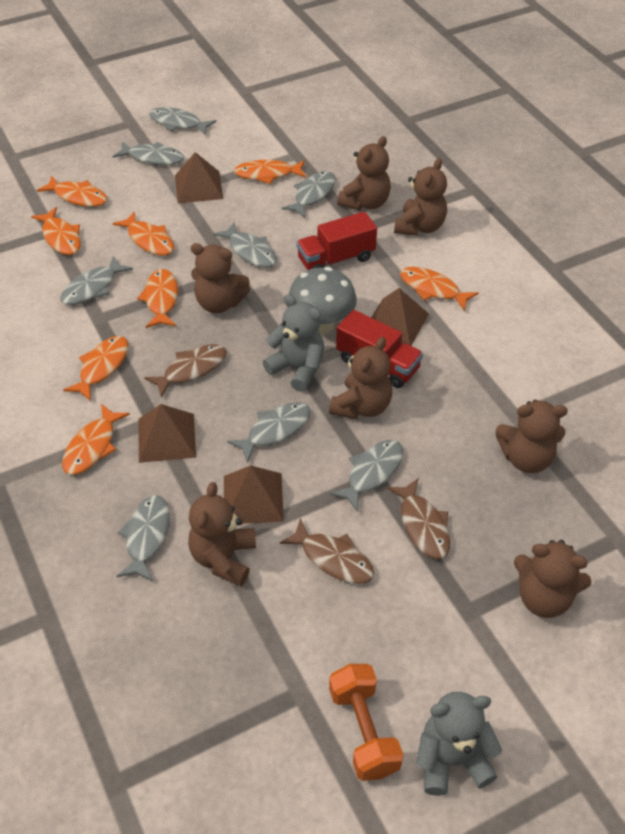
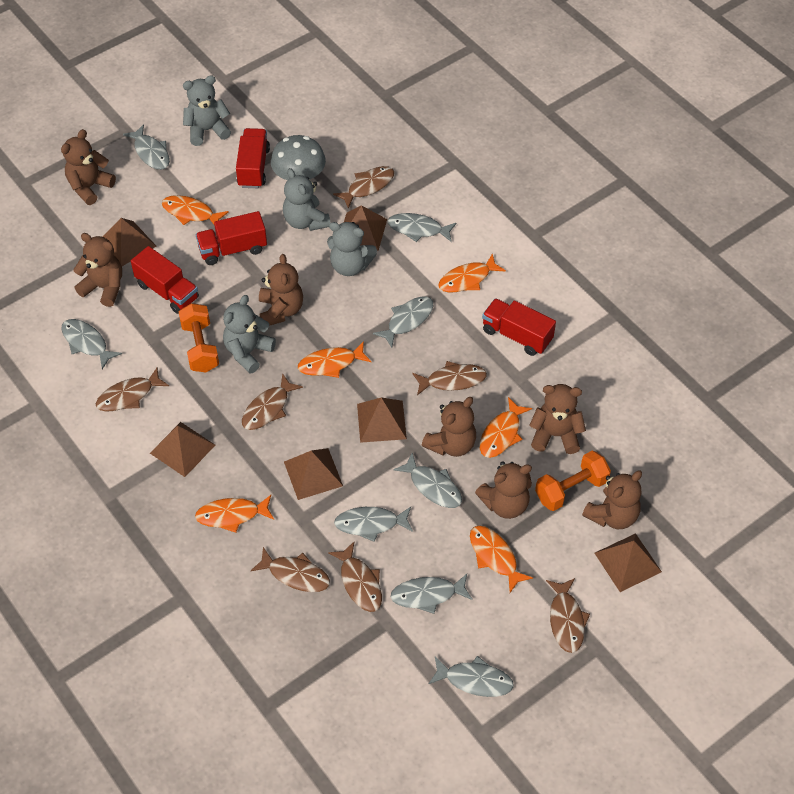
brown fish: 3 -> 7
brown pyramid: 4 -> 6
grey teddy bear: 2 -> 4
orange dumbbell: 1 -> 2
orange fish: 8 -> 6
red truck: 2 -> 4

